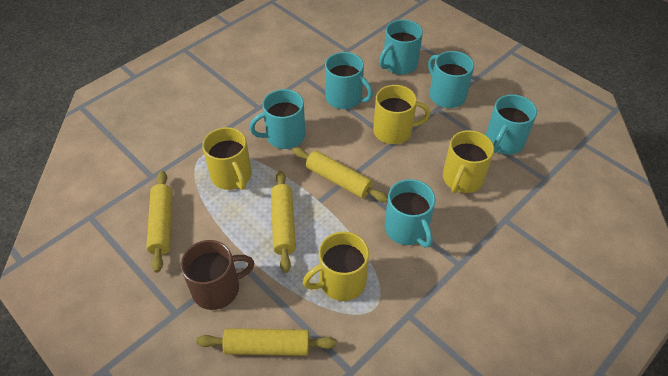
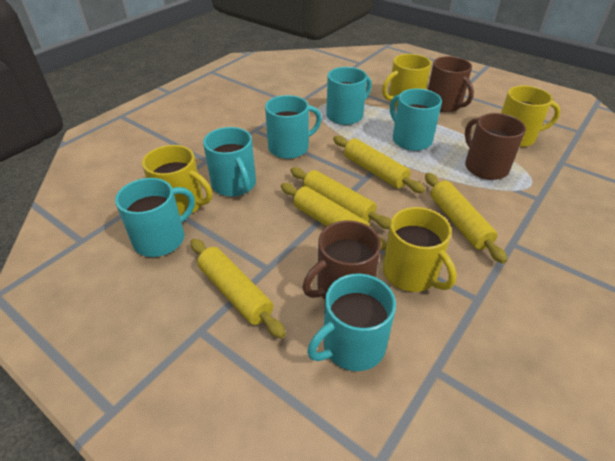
brown mug: 1 -> 3
yellow rolling pin: 4 -> 5

